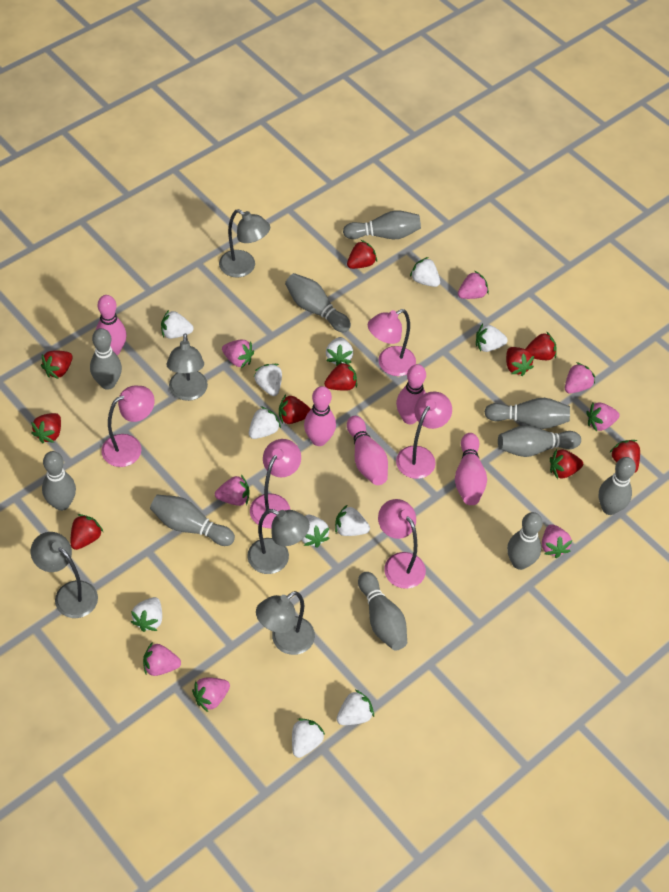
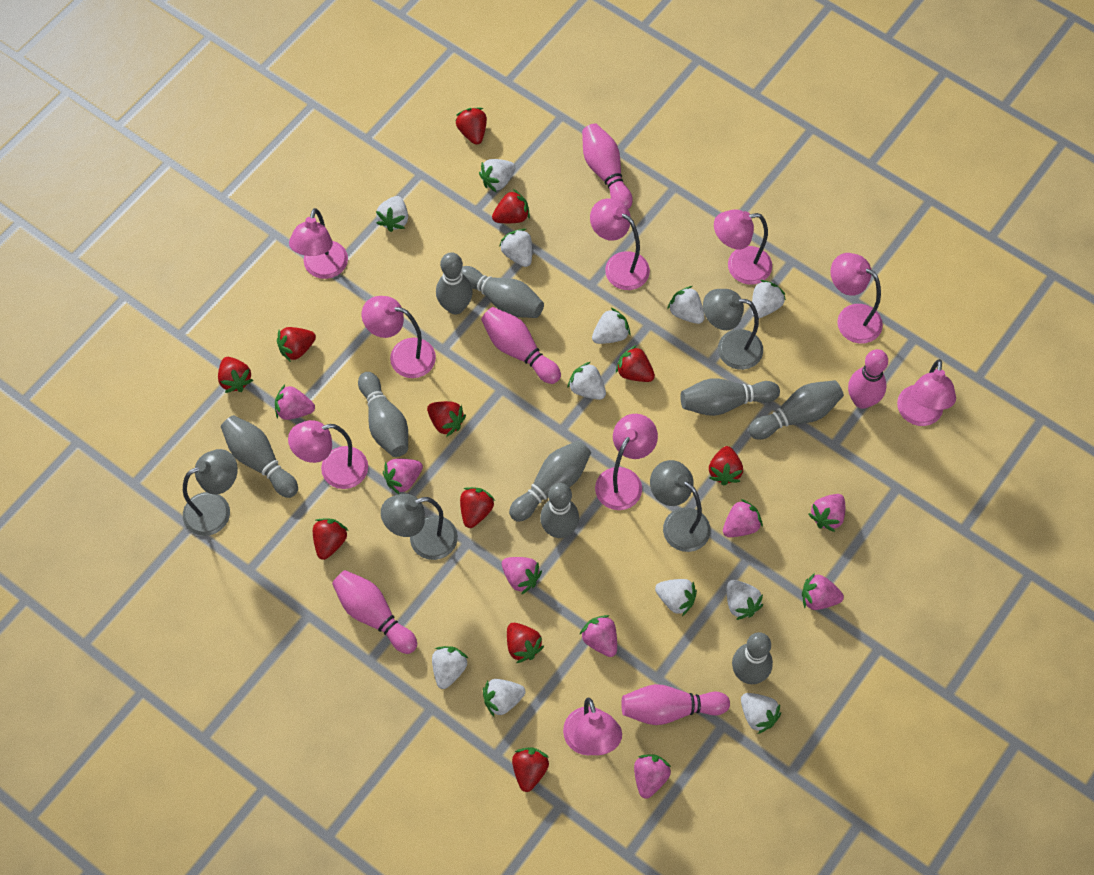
grey bowling pin: 10 -> 9
grey lamp: 5 -> 4
pink lamp: 5 -> 9
red strawberry: 10 -> 11
white strawberry: 11 -> 12

